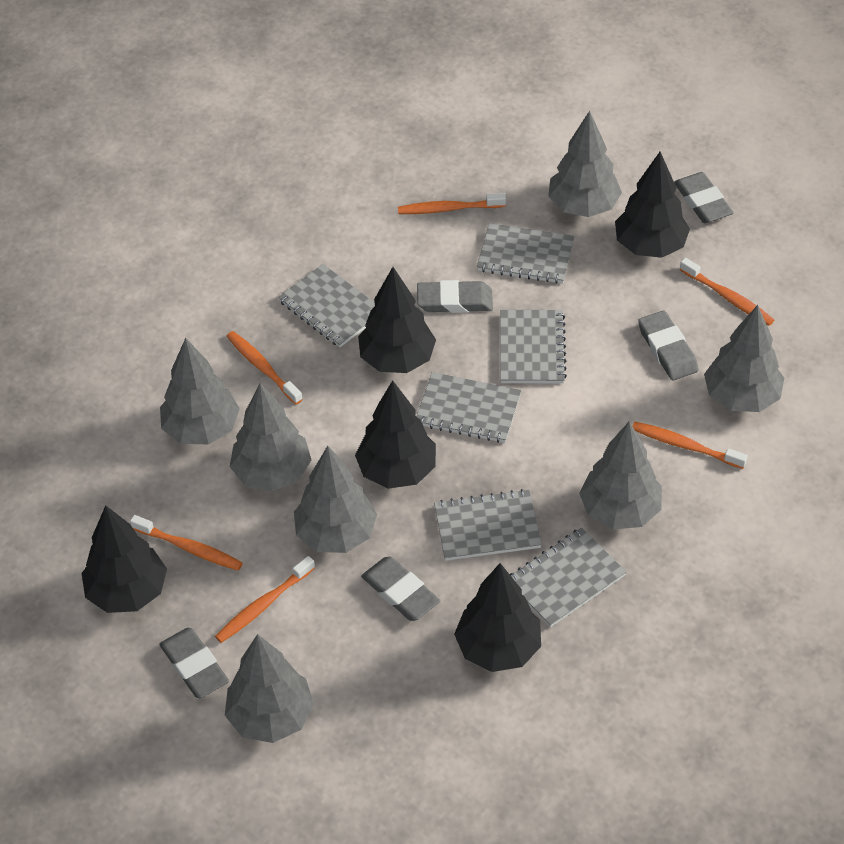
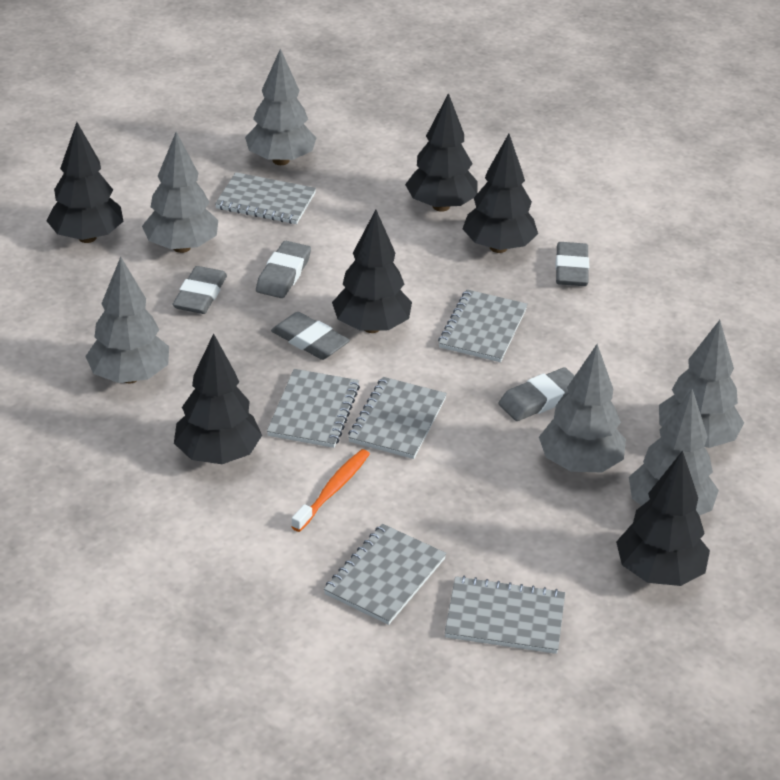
black tree: 5 -> 6
grey tree: 7 -> 6
orange toothbrush: 6 -> 1

